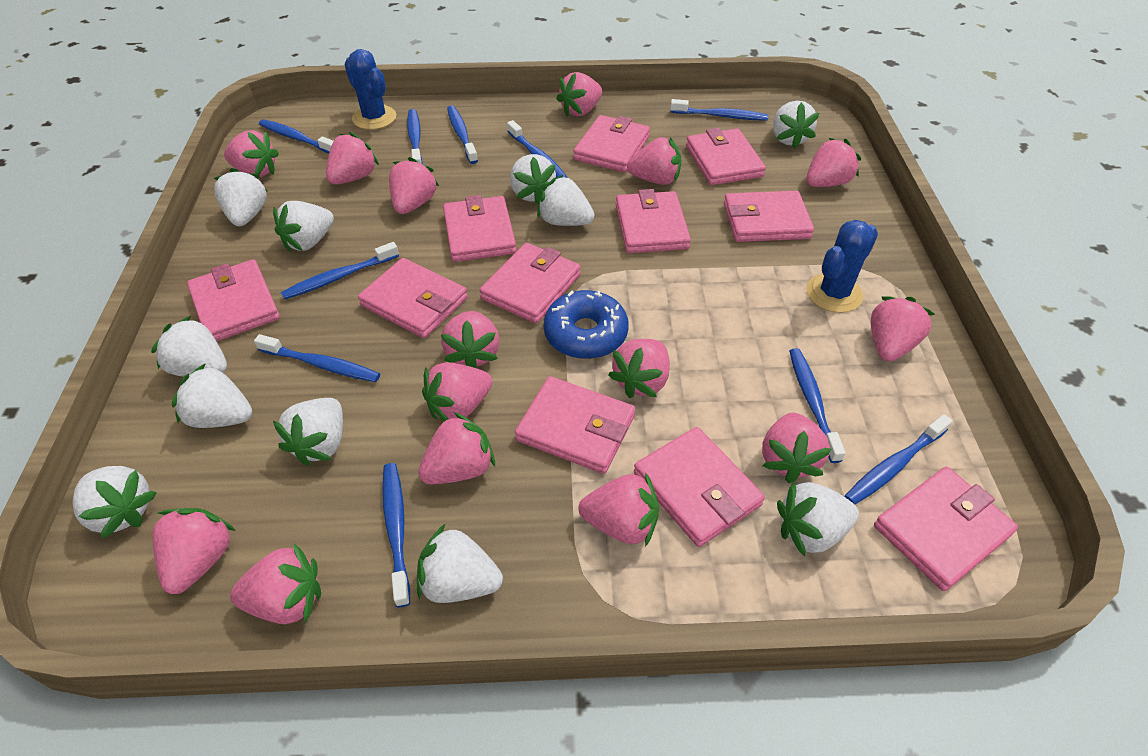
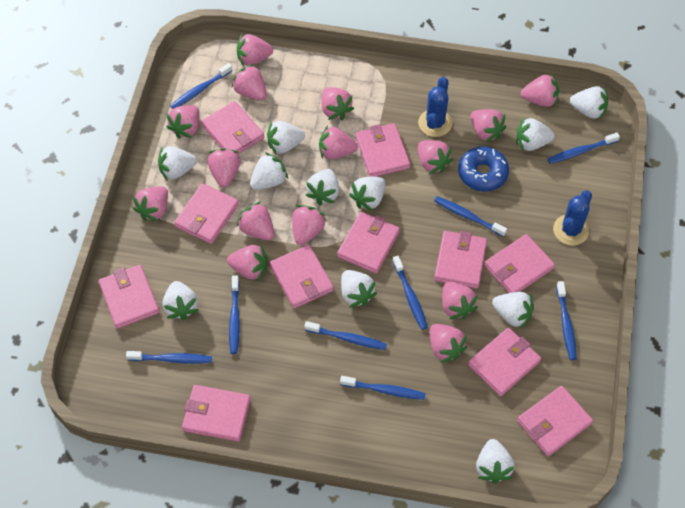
blue toothbrush: 10 -> 9

